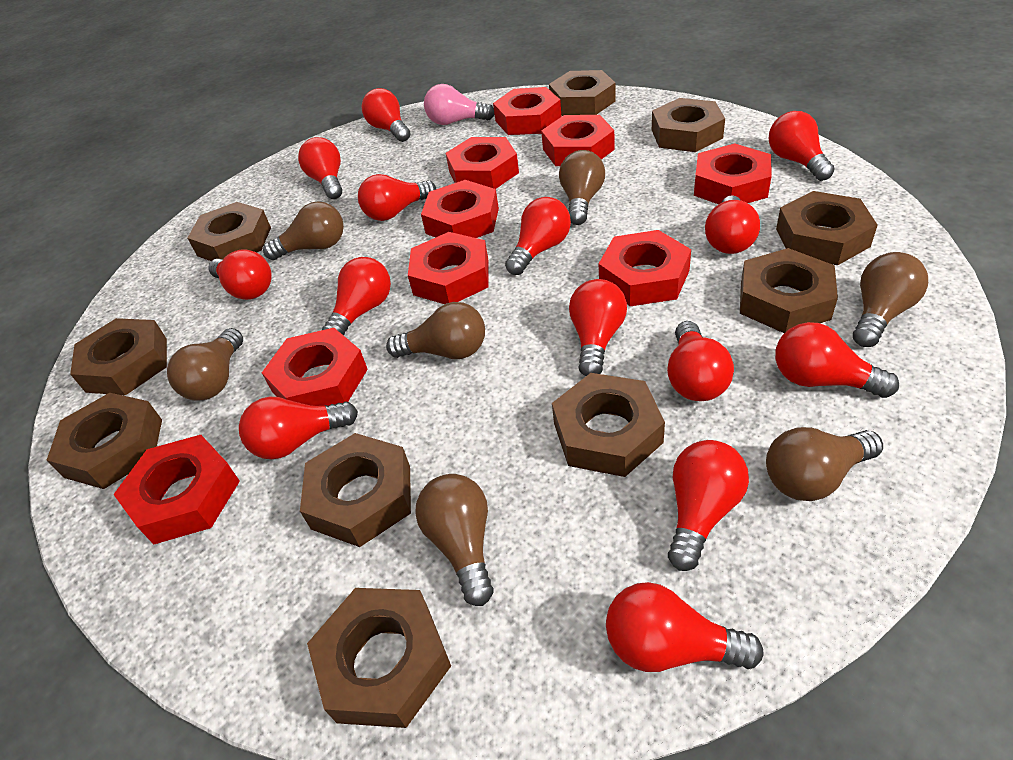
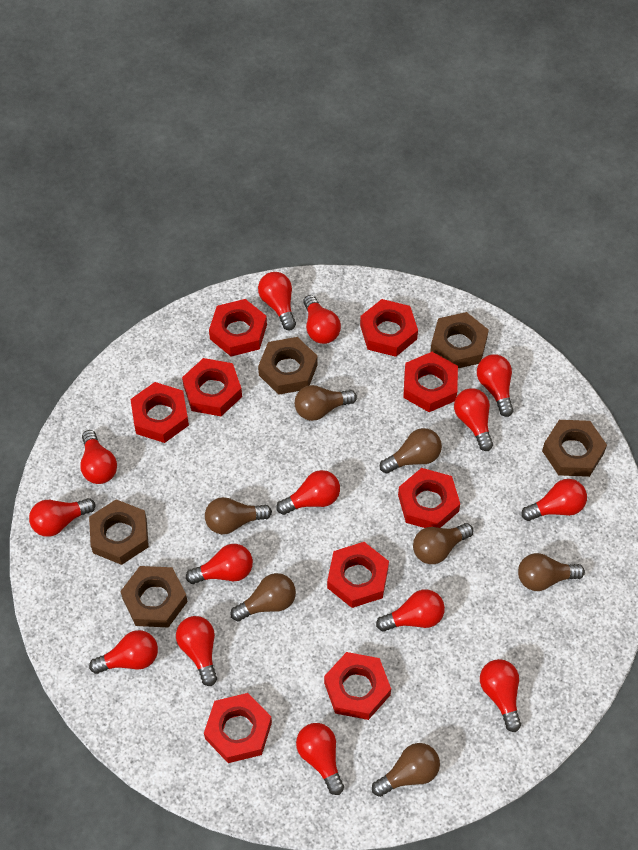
brown nut: 10 -> 5
pink light bulb: 1 -> 0

